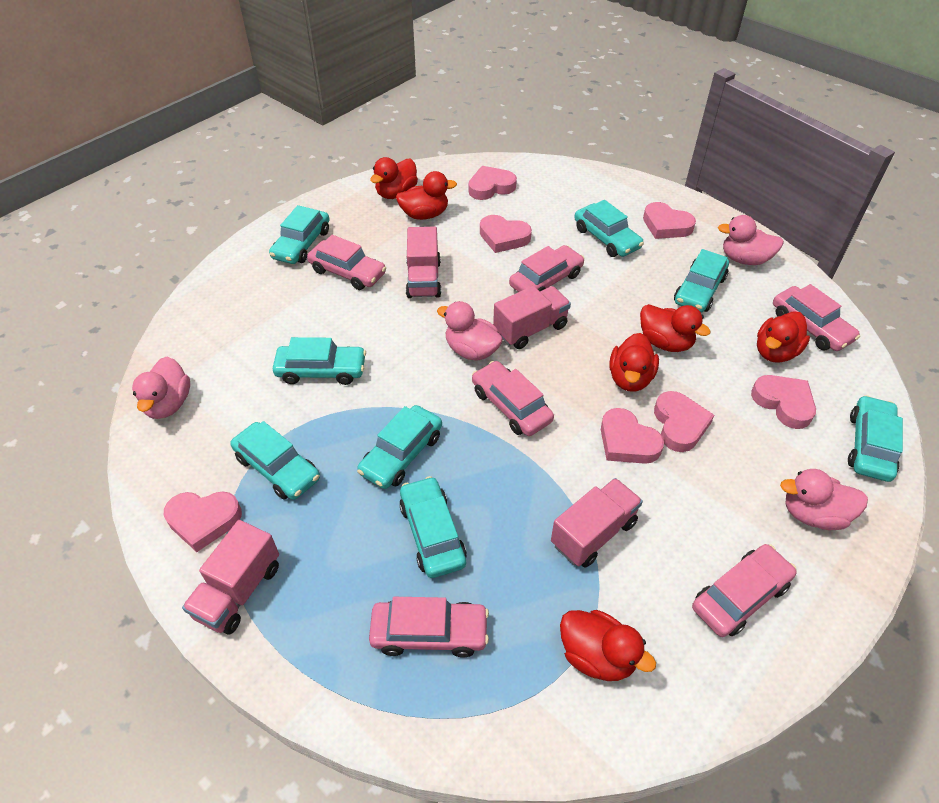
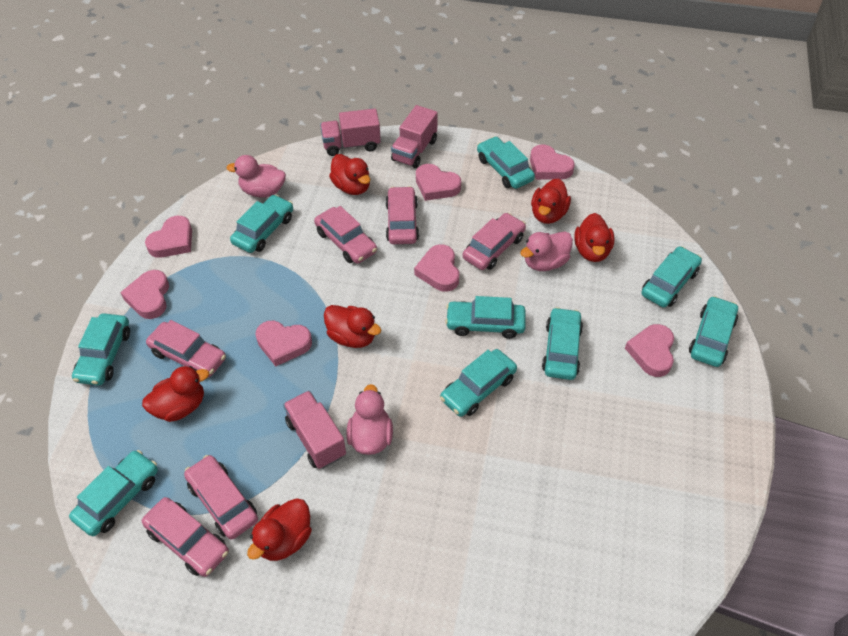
pink duck: 4 -> 3
pink truck: 4 -> 3
turquoise car: 8 -> 9

